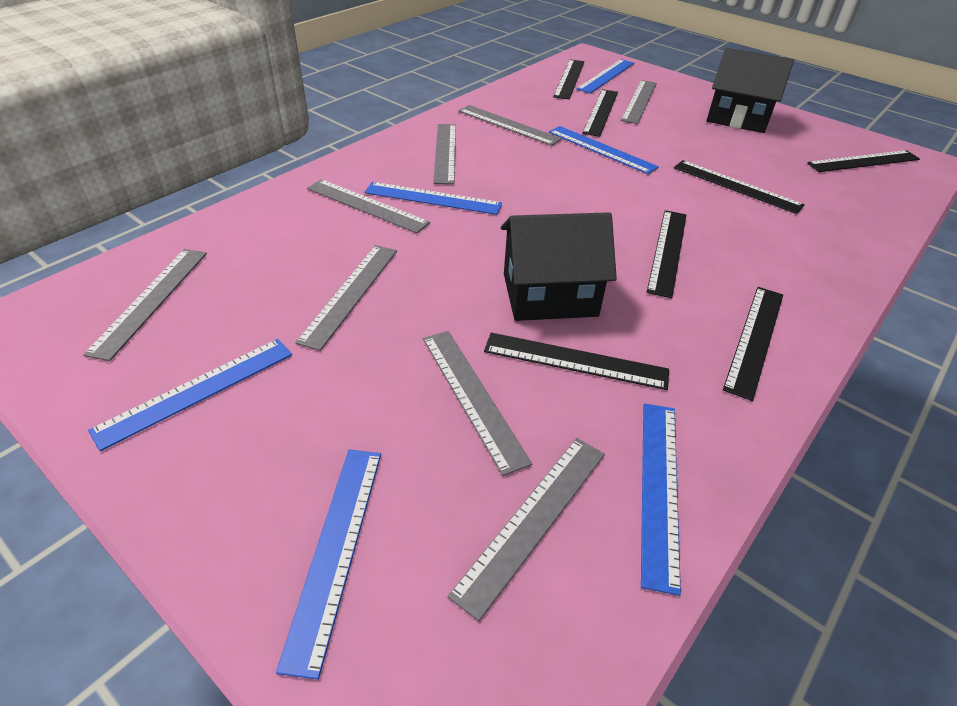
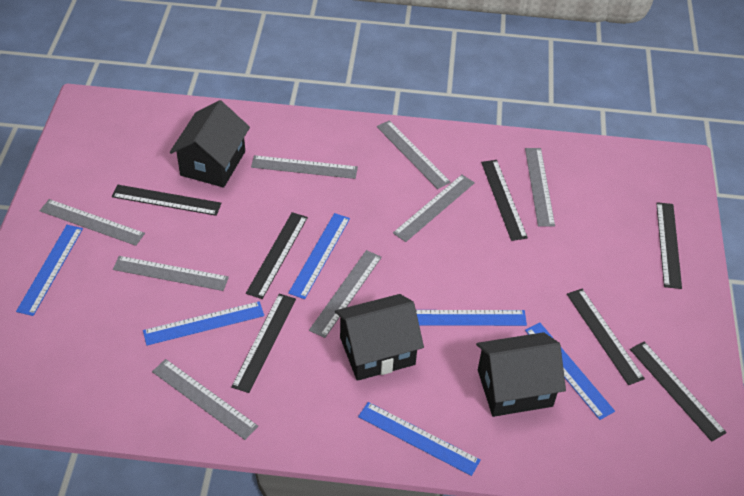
black house: 2 -> 3

